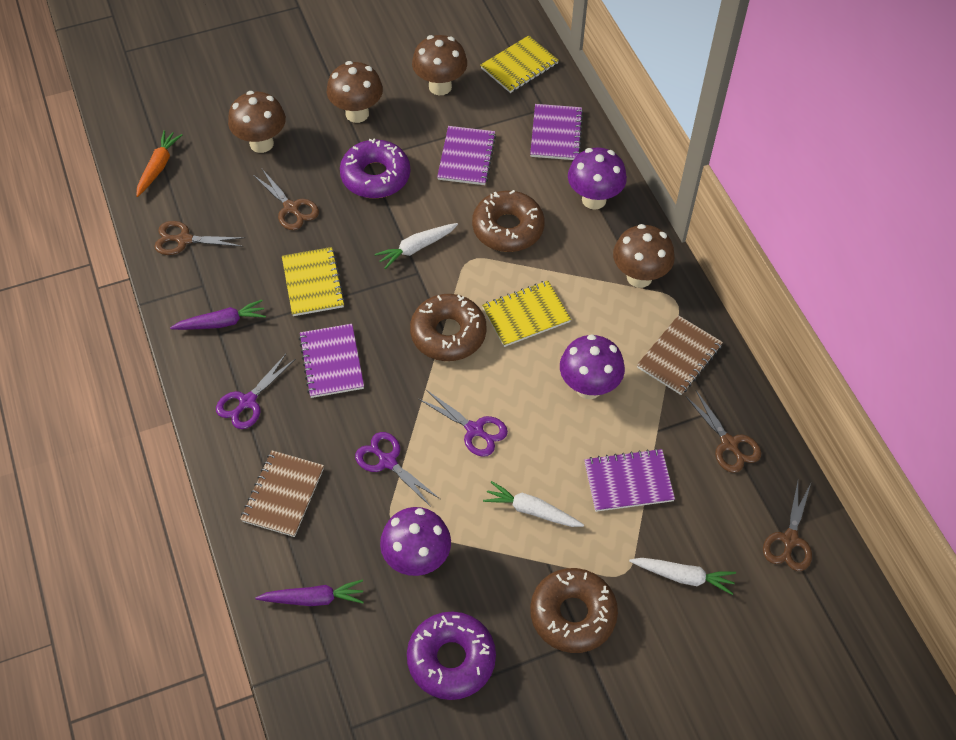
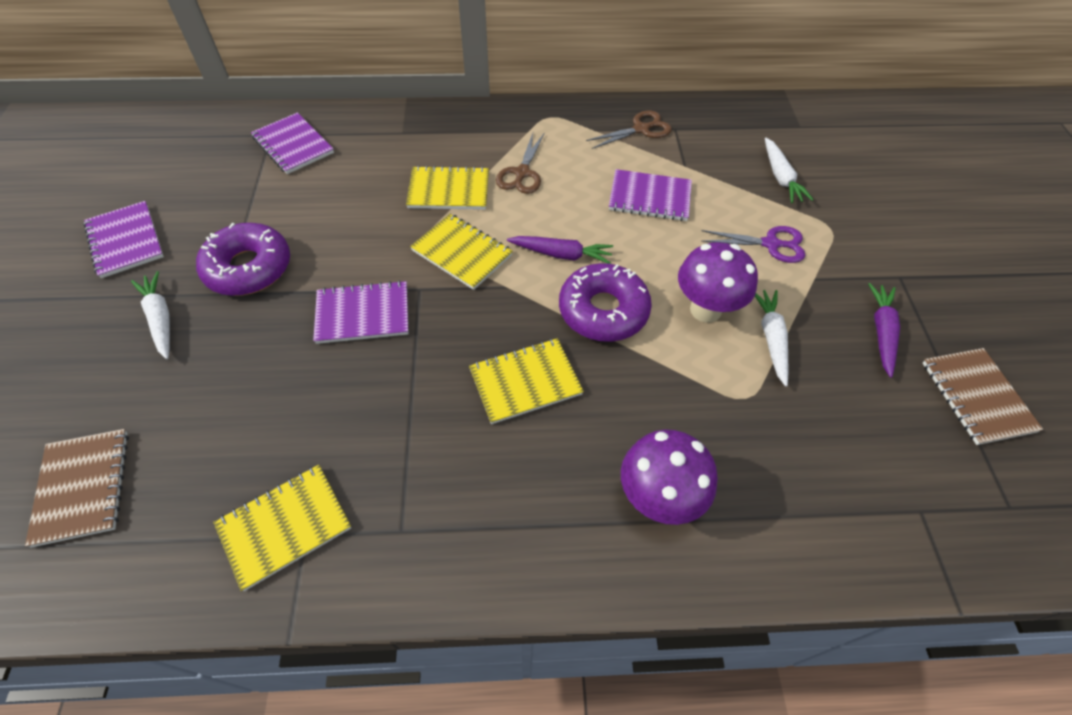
brown donut: 3 -> 0
brown mushroom: 4 -> 0
brown scissors: 4 -> 2
orange carrot: 1 -> 0
purple mushroom: 3 -> 2
purple scissors: 3 -> 1
yellow notebook: 3 -> 4

